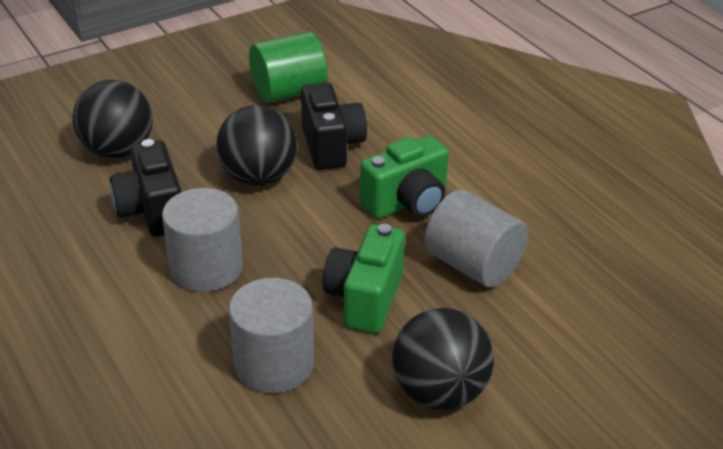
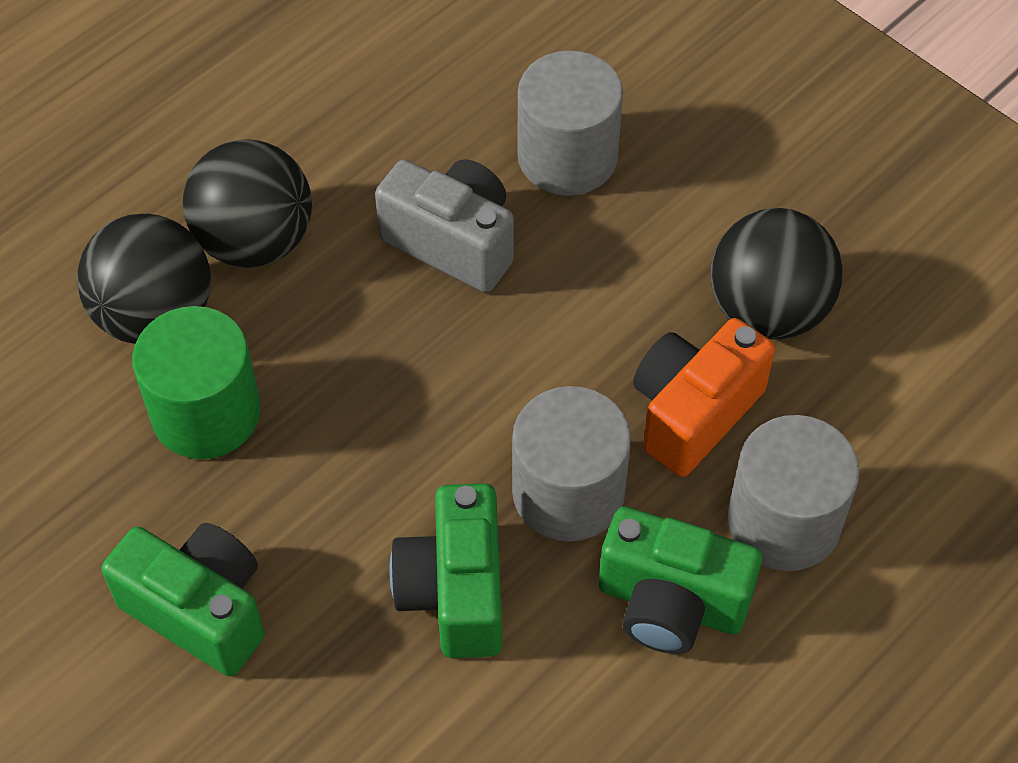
black camera: 2 -> 0
green camera: 2 -> 3
grey camera: 0 -> 1
orange camera: 0 -> 1

